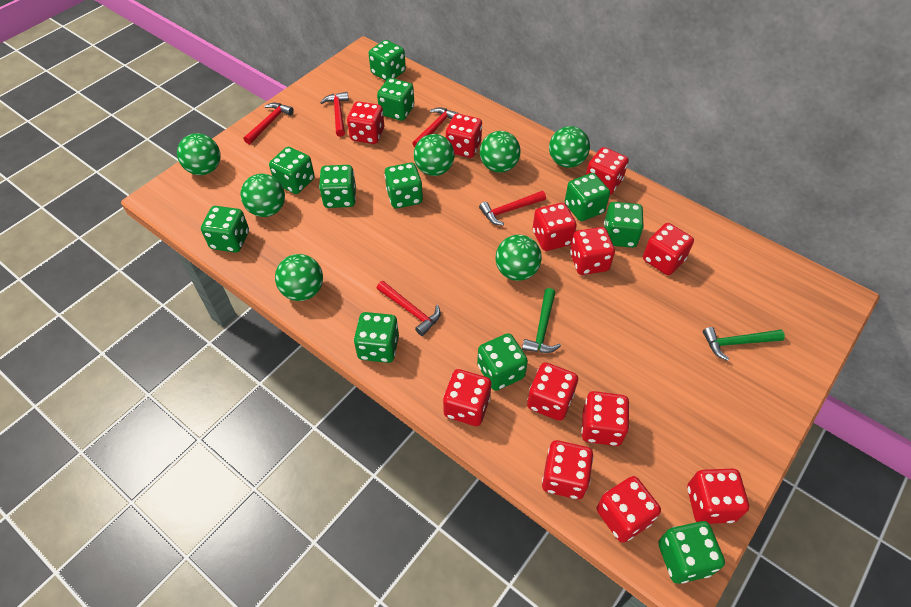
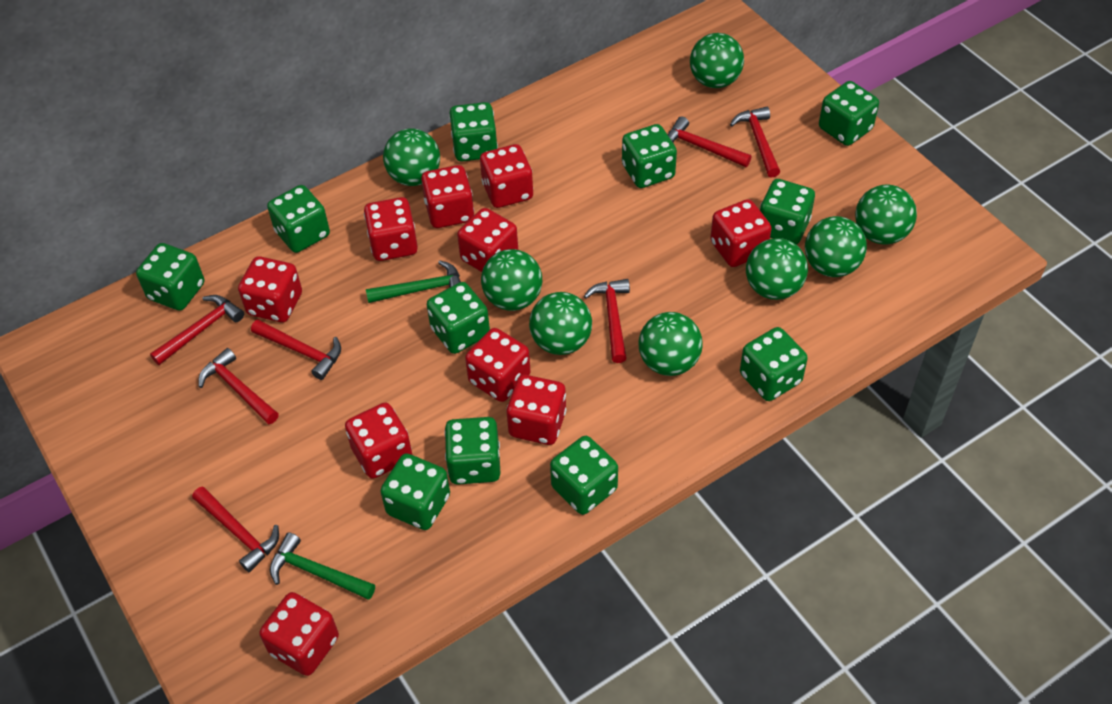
green ball: 7 -> 8
red dice: 12 -> 10
red hammer: 5 -> 7

